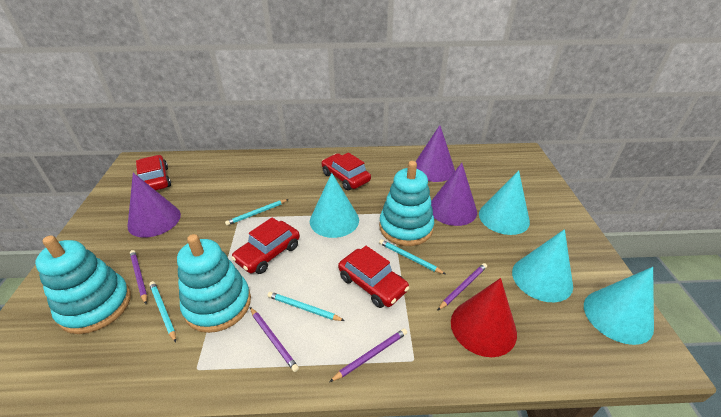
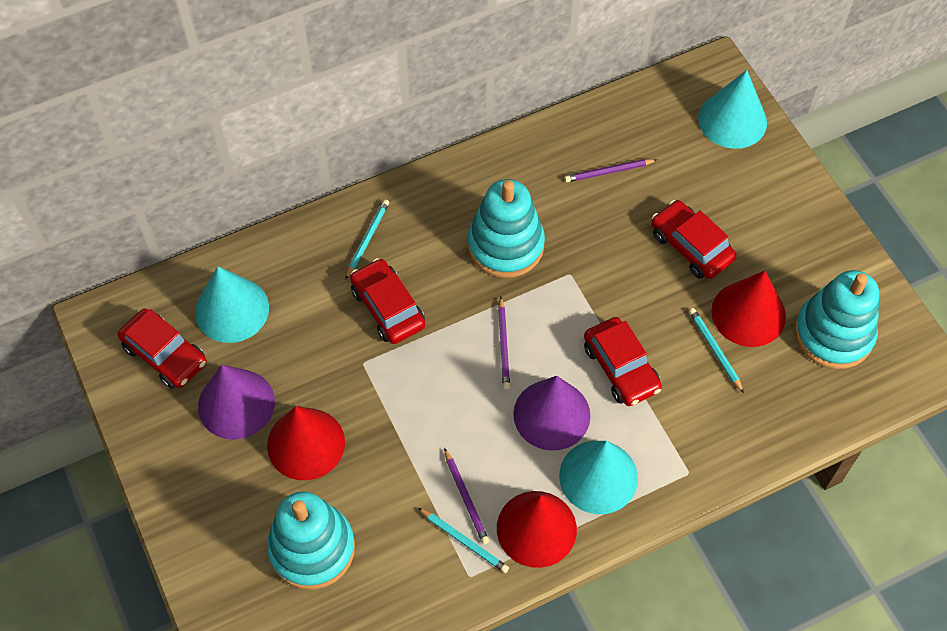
purple cone: 3 -> 2
purple pencil: 4 -> 3
red cone: 1 -> 3
turquoise cone: 4 -> 3
turquoise pencil: 4 -> 3

